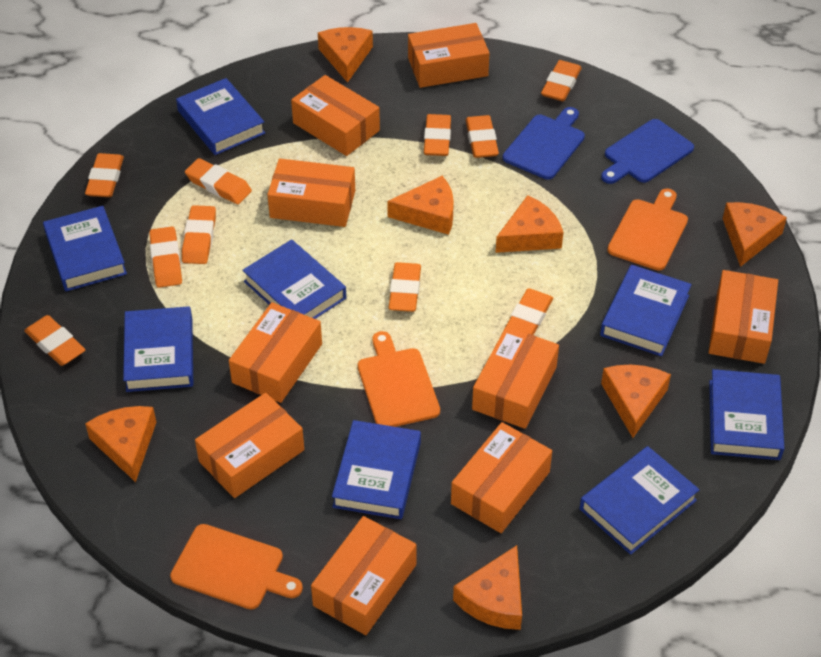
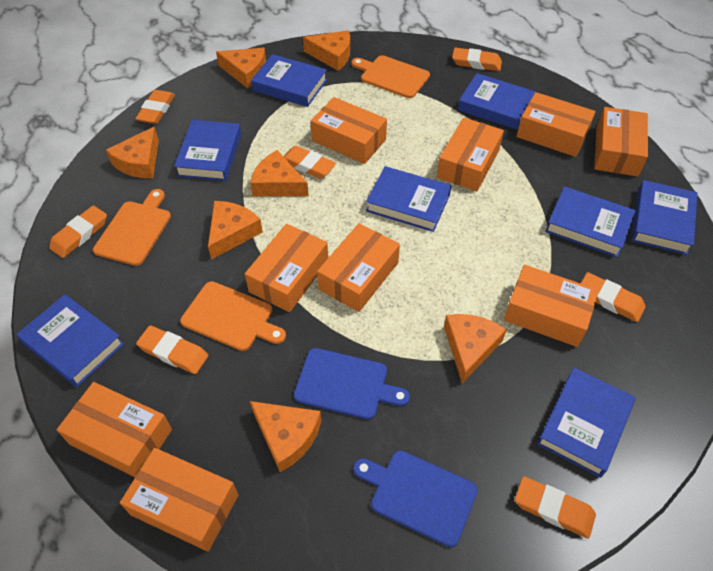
orange eraser: 10 -> 7

